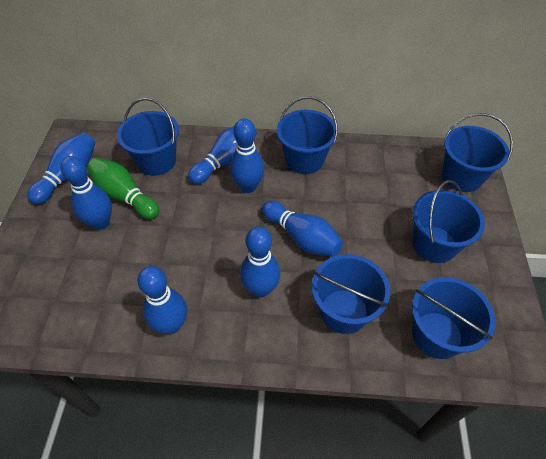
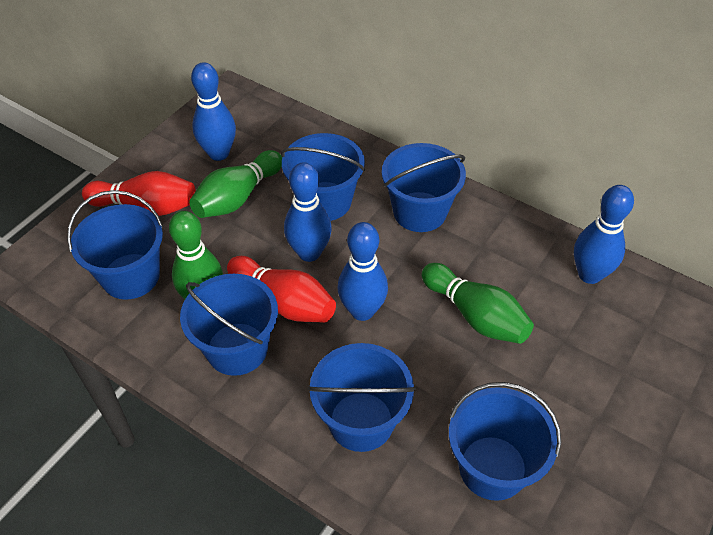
blue bowling pin: 7 -> 4
green bowling pin: 1 -> 3
red bowling pin: 0 -> 2

